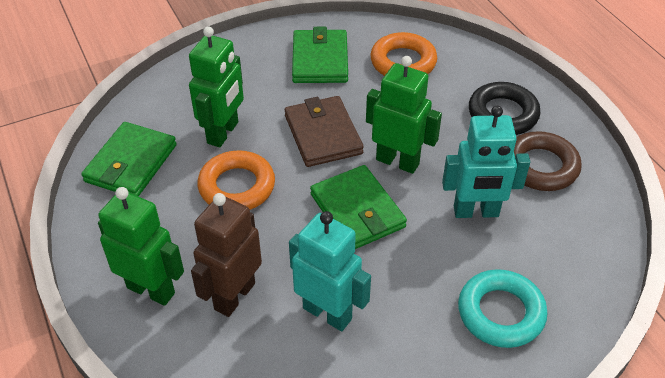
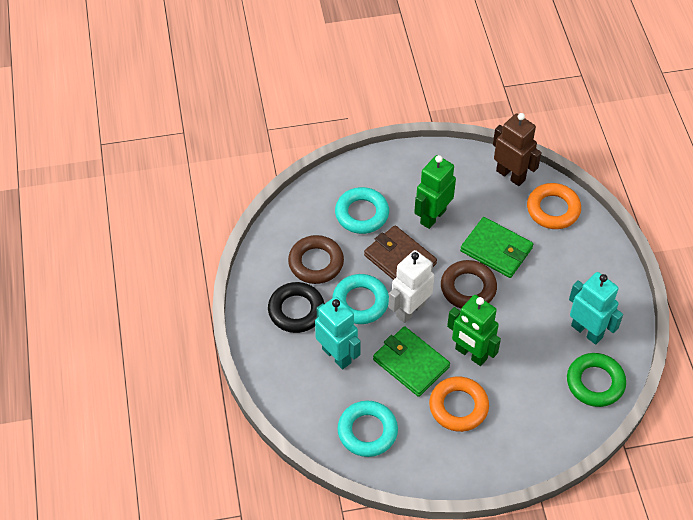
brown ring: 1 -> 2
green ring: 0 -> 1
green robot: 3 -> 2
green wallet: 3 -> 2
turquoise ring: 1 -> 3
white robot: 0 -> 1

